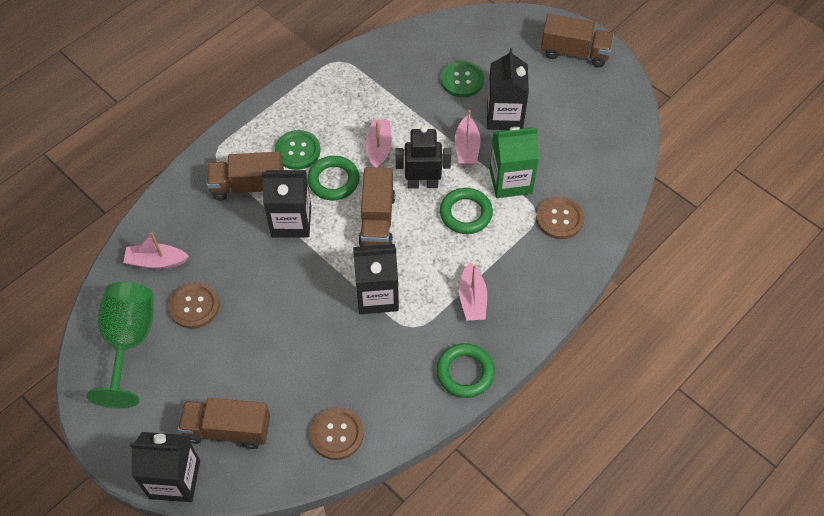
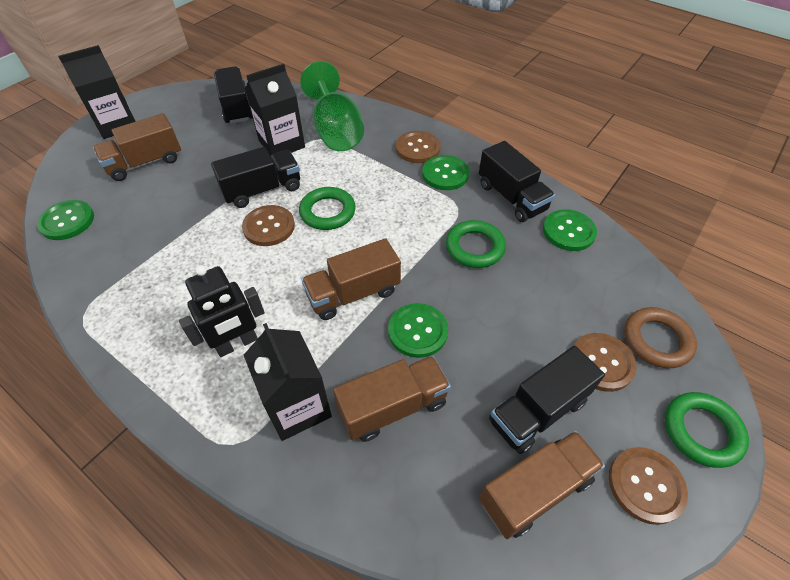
black carton: 4 -> 3
black truck: 0 -> 4
brown button: 3 -> 4
brown ring: 0 -> 1
green button: 2 -> 4
green carton: 1 -> 0
pink boat: 4 -> 0

